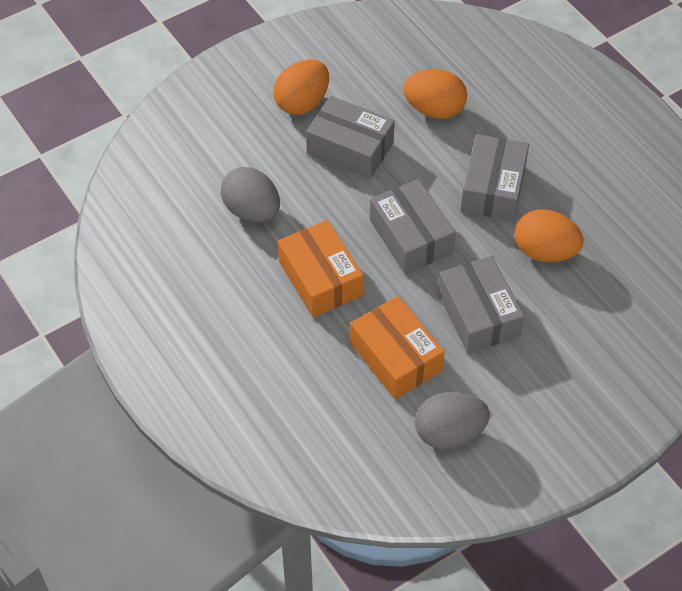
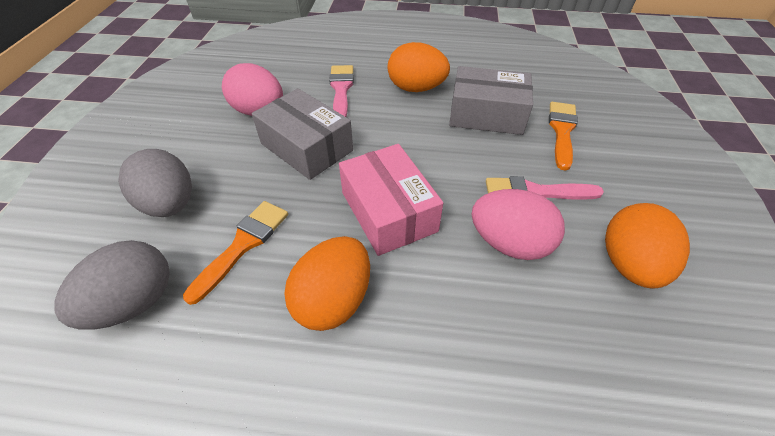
grey box: 4 -> 2
orange box: 2 -> 0
orange brush: 0 -> 2
pink box: 0 -> 1
pink brush: 0 -> 2
pink egg: 0 -> 2

